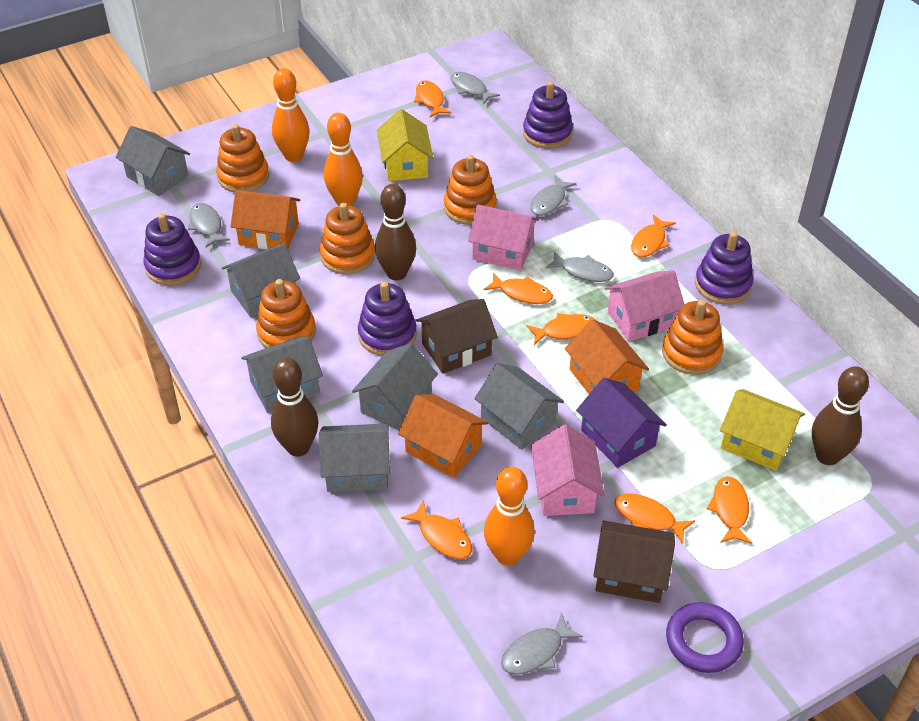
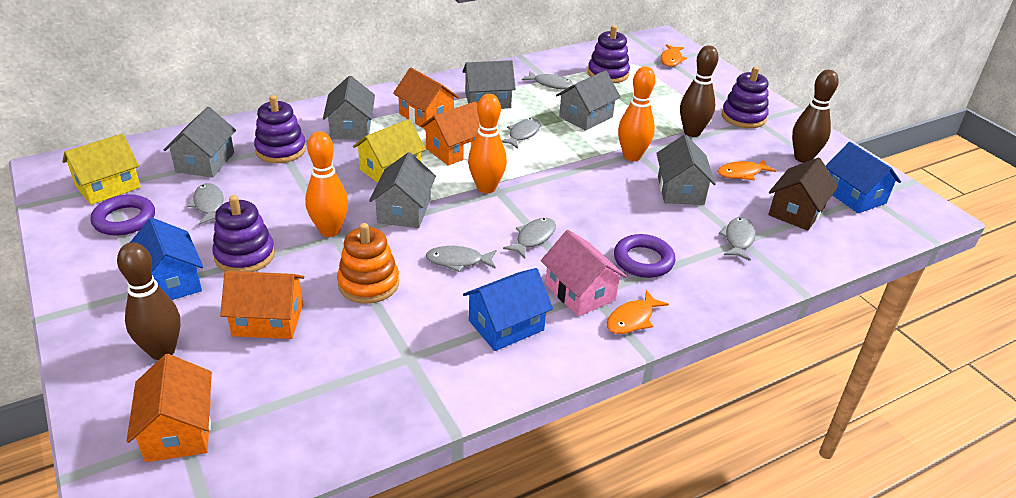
blue house: 0 -> 3
brown house: 2 -> 1
grey fish: 5 -> 6
orange fish: 7 -> 3
orange house: 3 -> 4
orange stacking toy: 5 -> 1
pink house: 3 -> 1
purple house: 1 -> 0
purple ring: 1 -> 2

